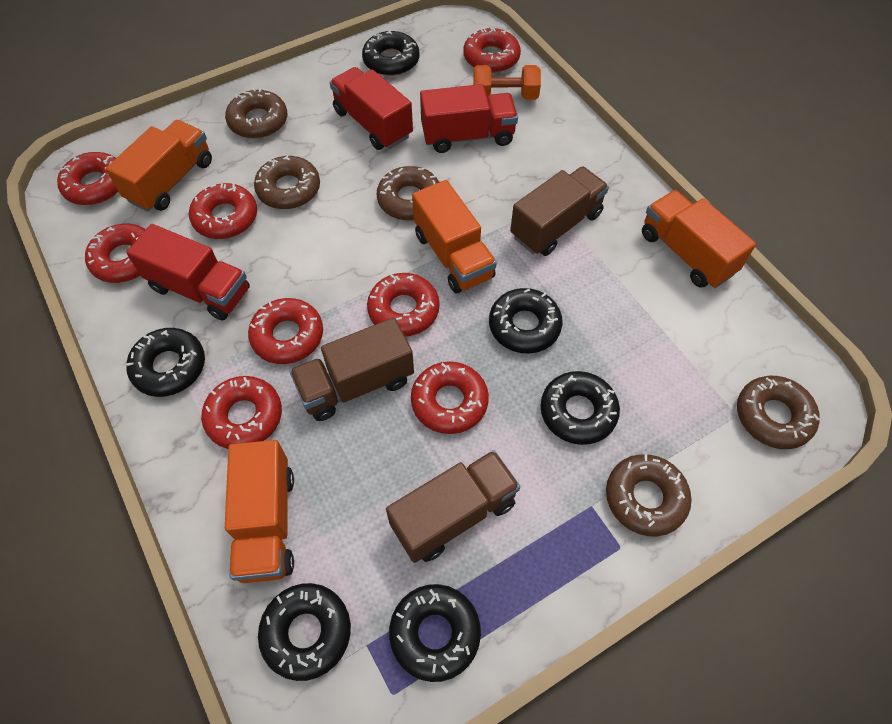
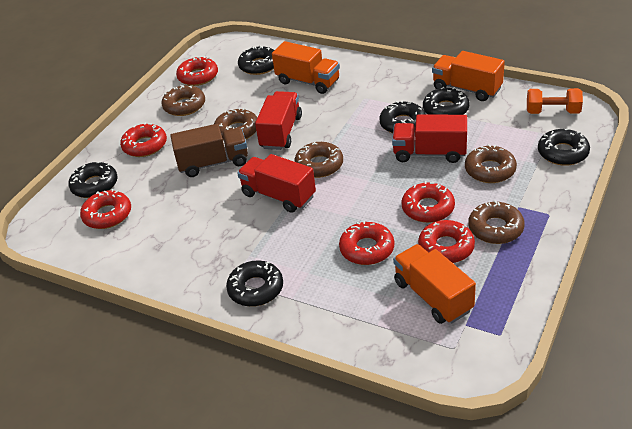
brown truck: 3 -> 1
orange truck: 4 -> 3
red donut: 8 -> 6

